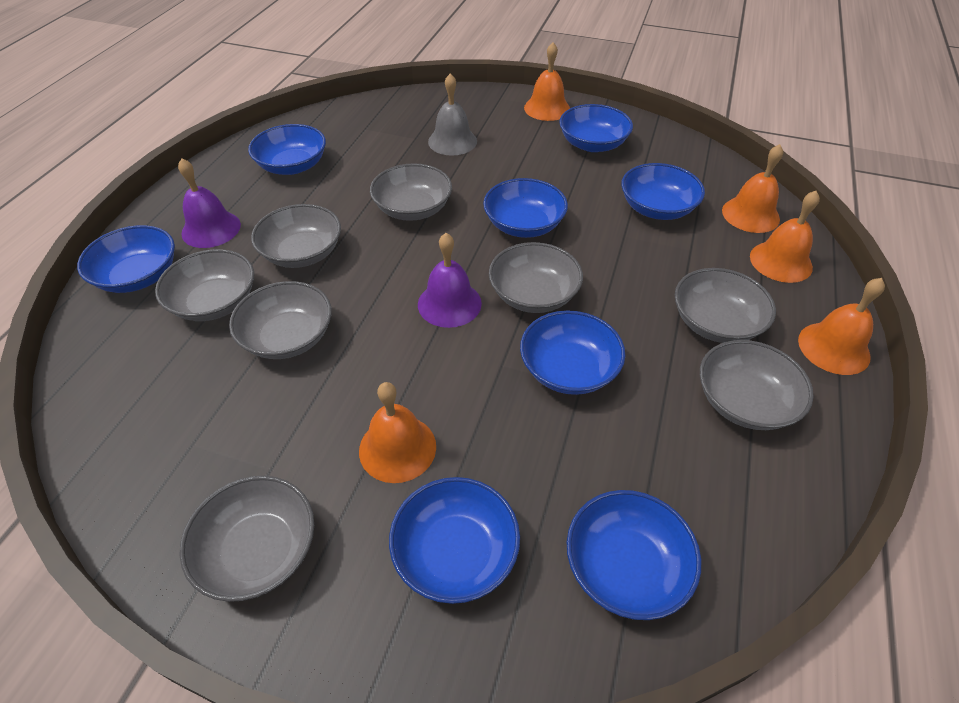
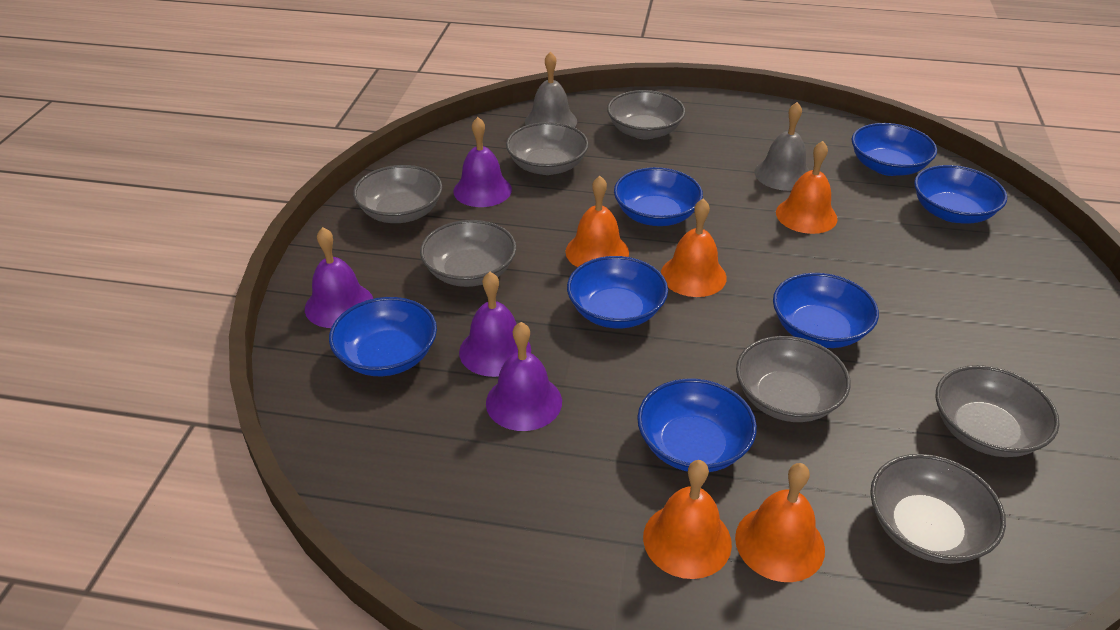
blue bowl: 8 -> 7
grey bell: 1 -> 2
grey bowl: 8 -> 7
purple bell: 2 -> 4

